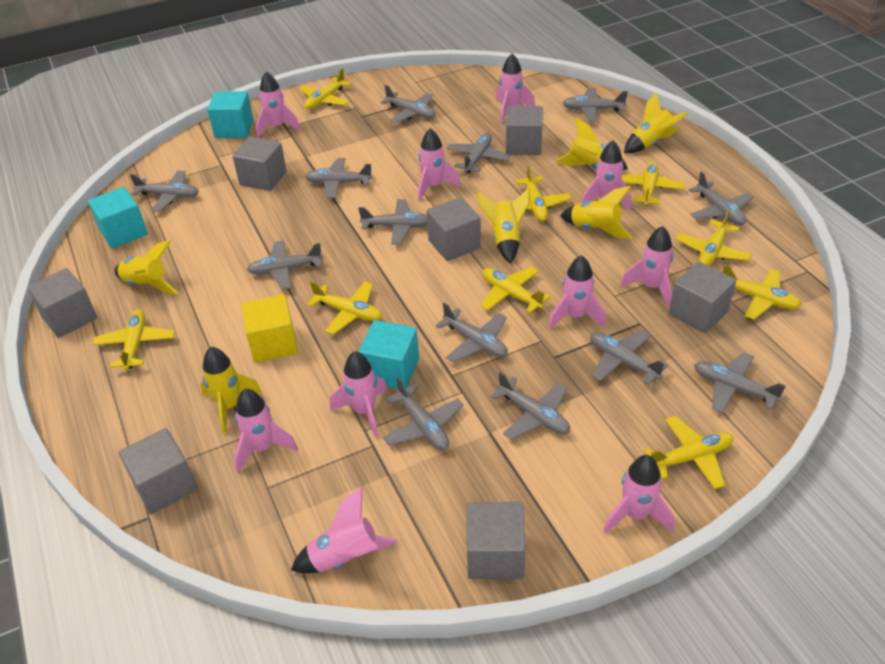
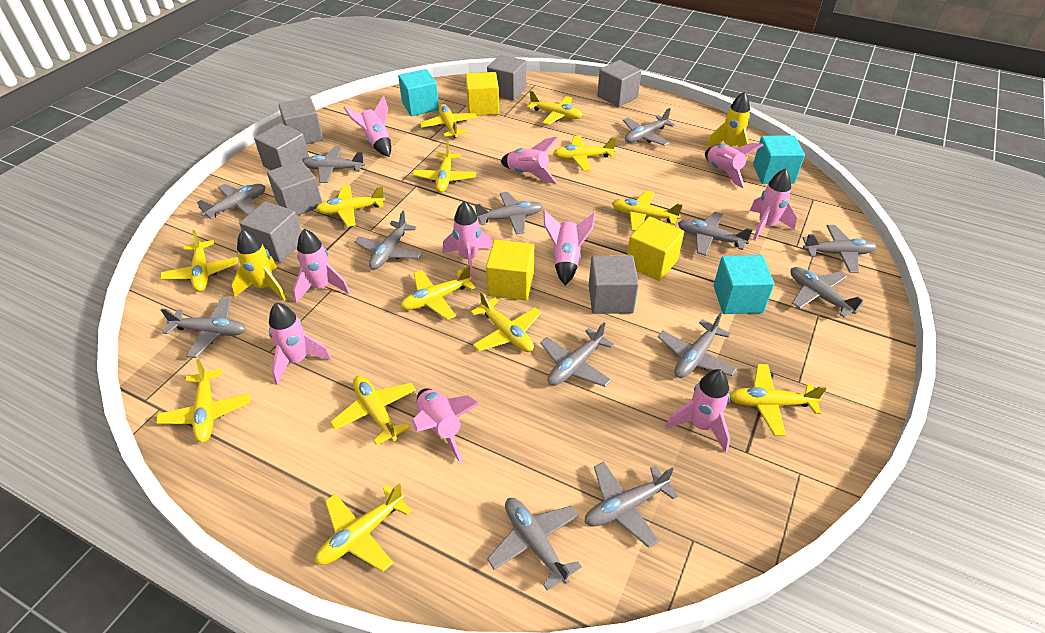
yellow cube: 1 -> 3
yellow plane: 9 -> 13
yellow rocket: 6 -> 2

